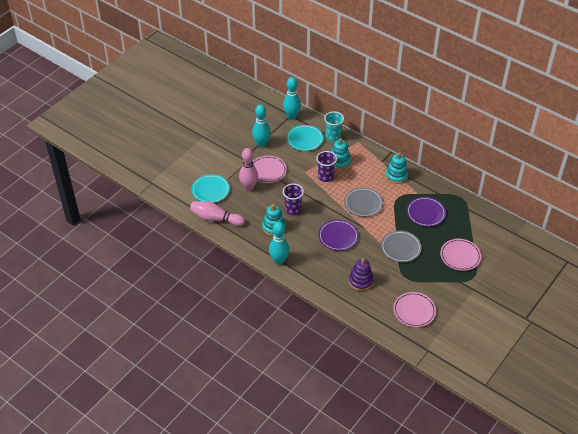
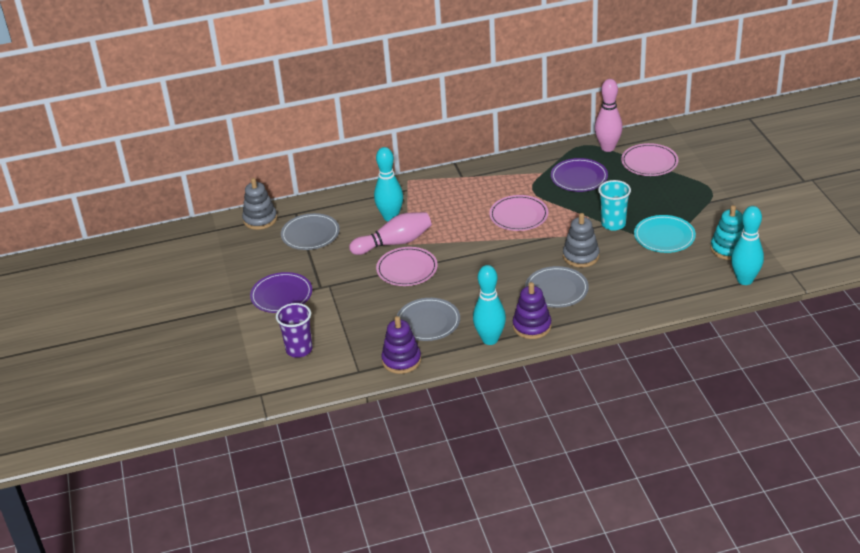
grey plate: 2 -> 3
grey stacking toy: 0 -> 2
purple cup: 2 -> 1
purple stacking toy: 1 -> 2
turquoise plate: 2 -> 1
turquoise stacking toy: 3 -> 1

